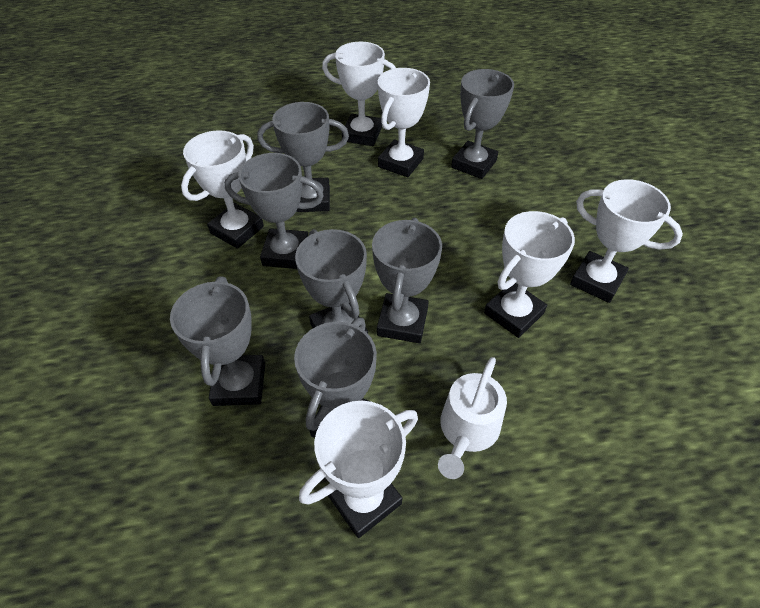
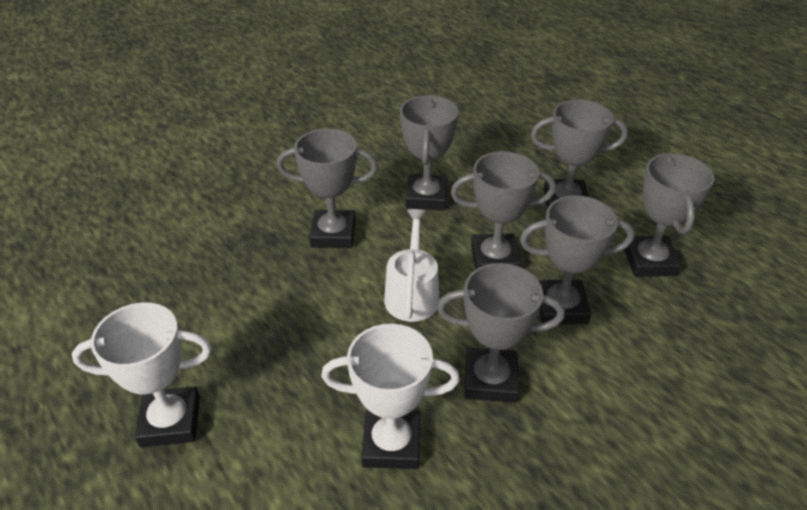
white trophy: 6 -> 2

